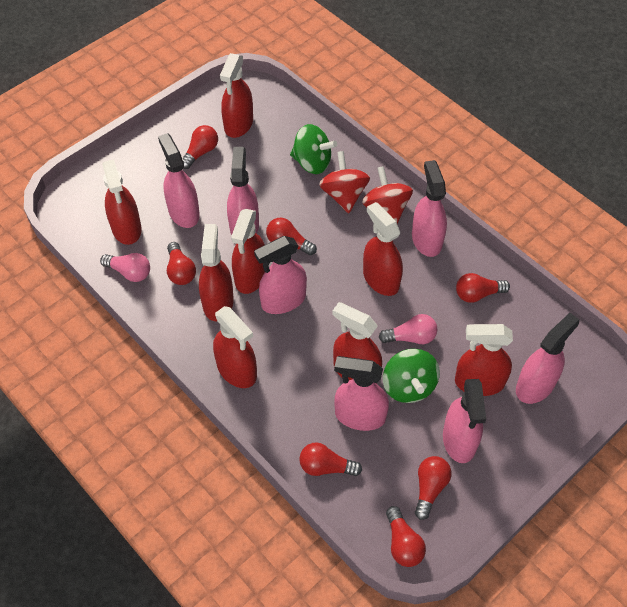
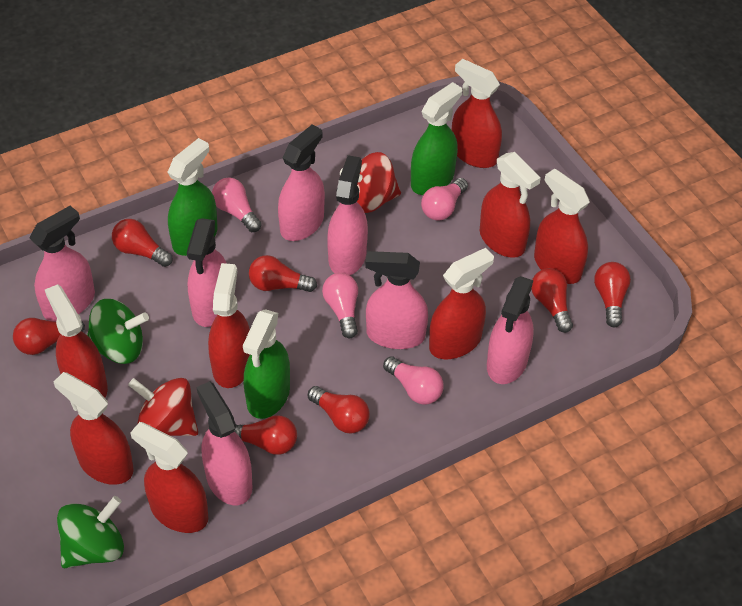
green spray bottle: 0 -> 3
pink light bulb: 2 -> 4

